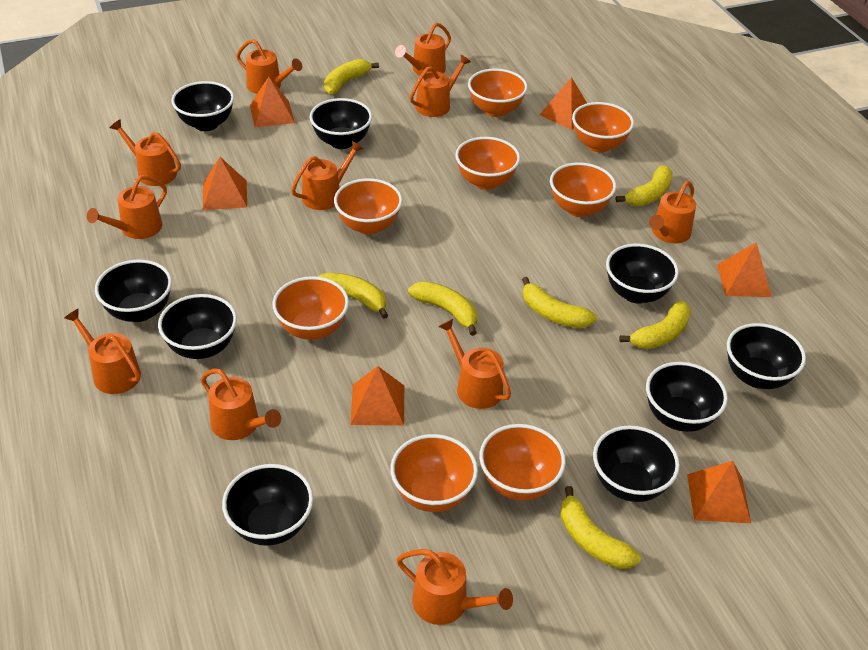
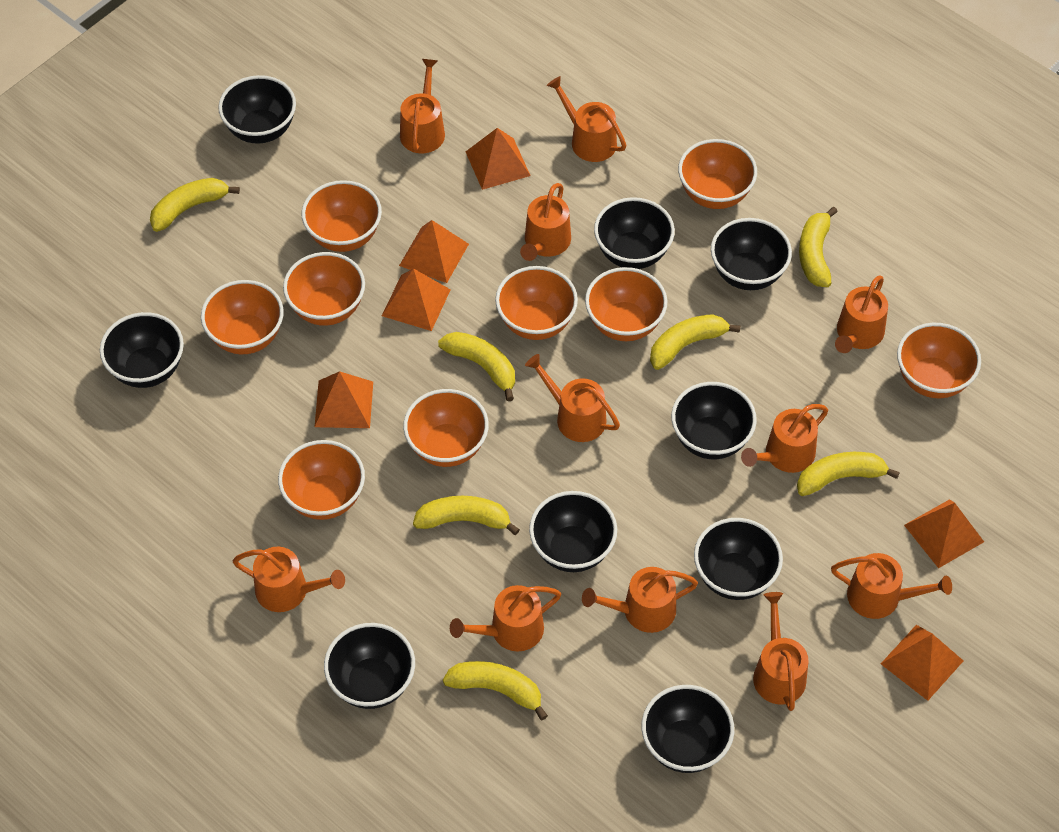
orange bowl: 8 -> 9

